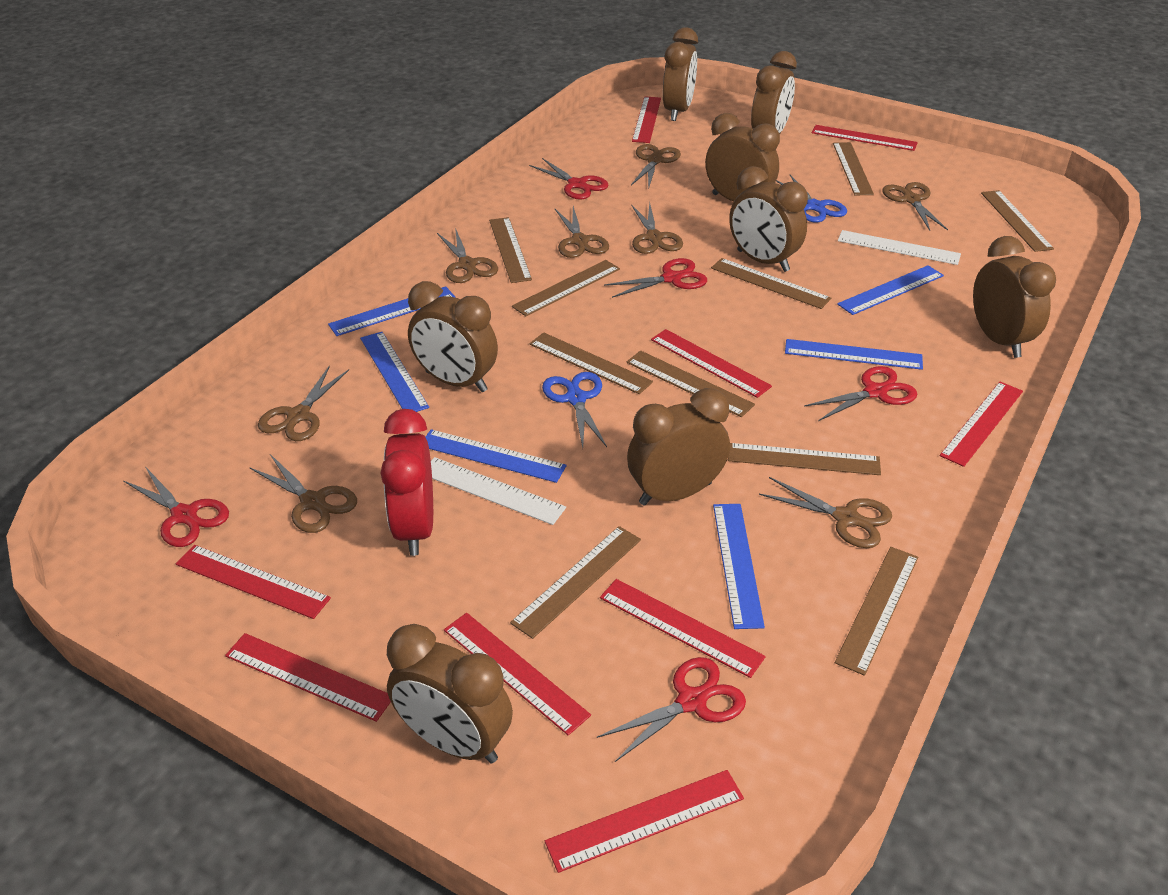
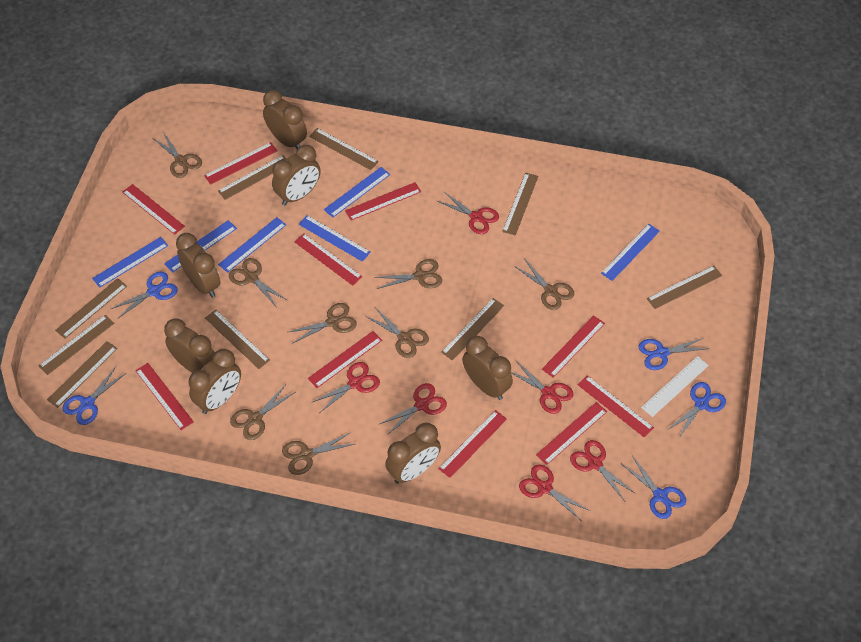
blue scissors: 2 -> 5
brown clock: 8 -> 7
brown ruler: 10 -> 9
red clock: 1 -> 0
red ruler: 9 -> 10
red scissors: 5 -> 6
white ruler: 2 -> 1

